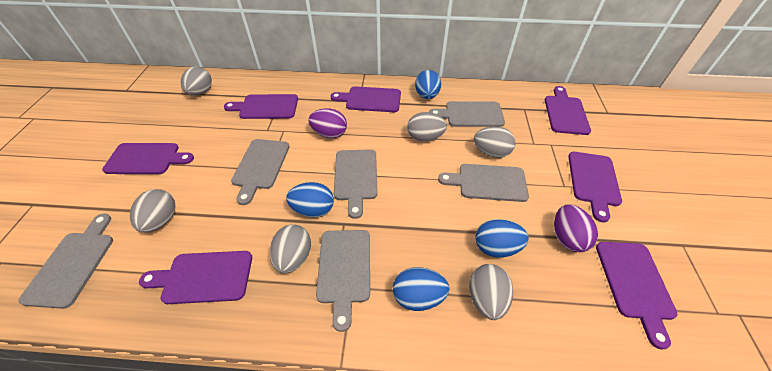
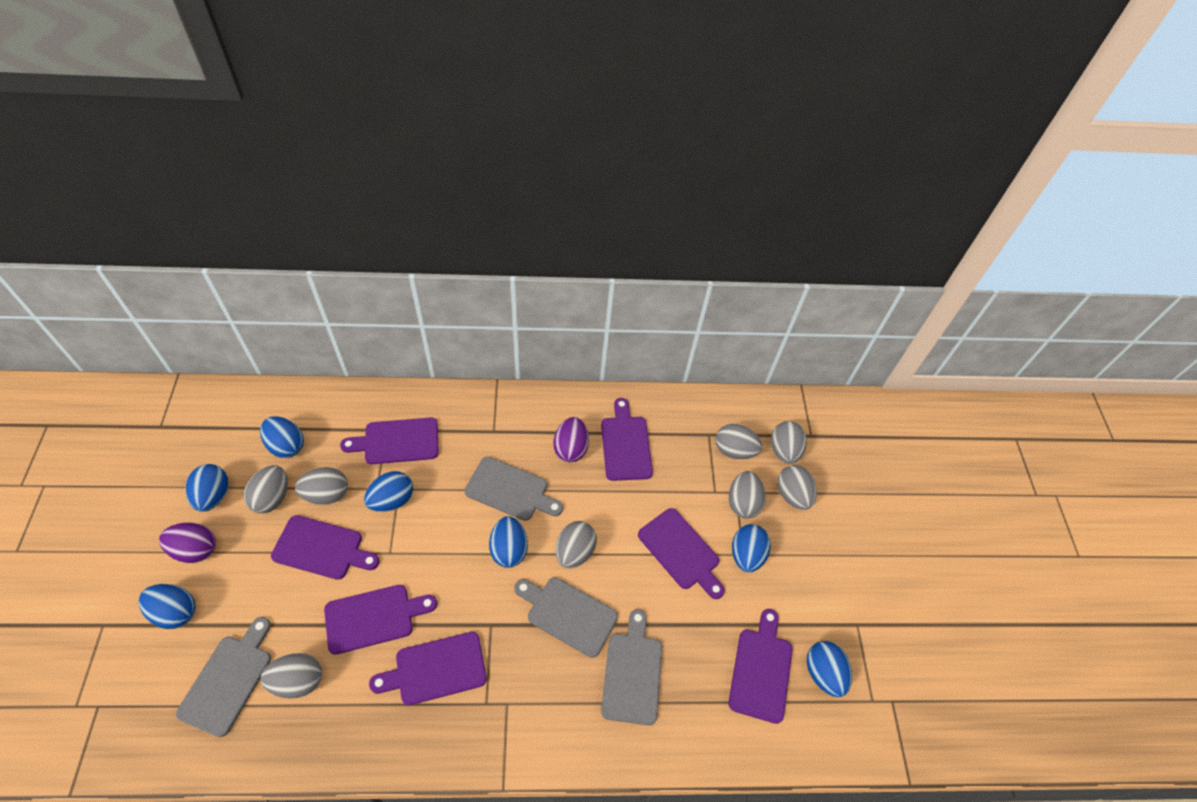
blue egg: 4 -> 7
grey cutting board: 6 -> 4
grey egg: 6 -> 8

